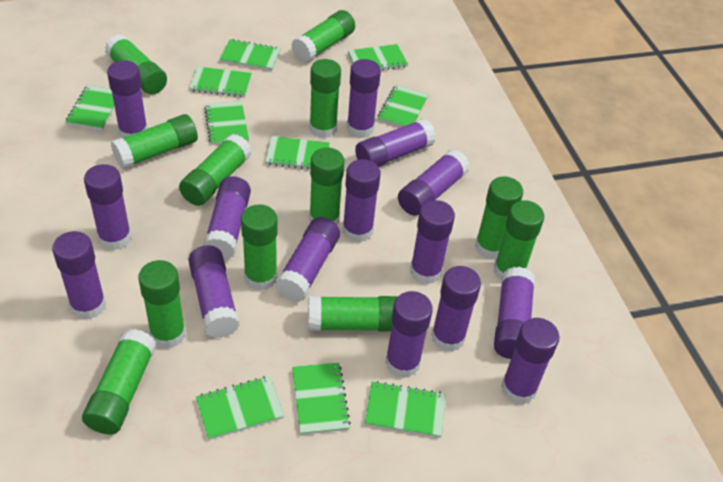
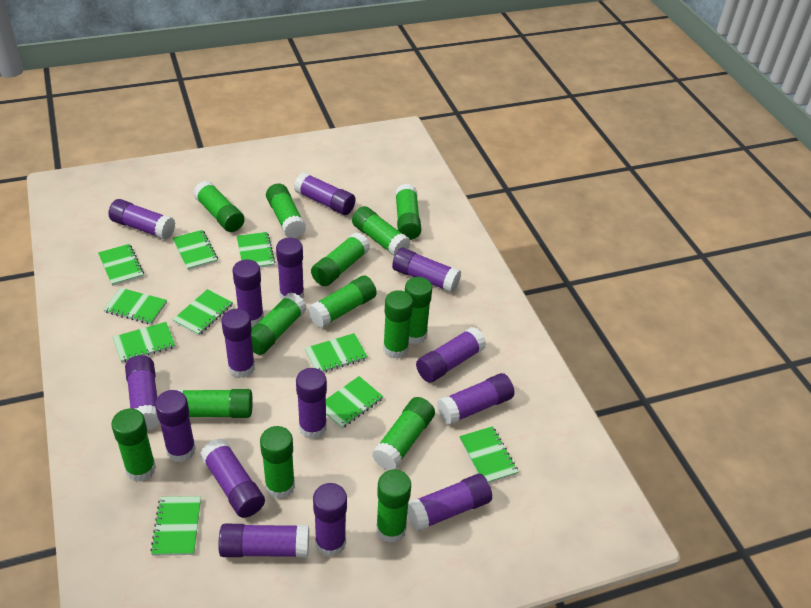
green glue stick: 12 -> 14

